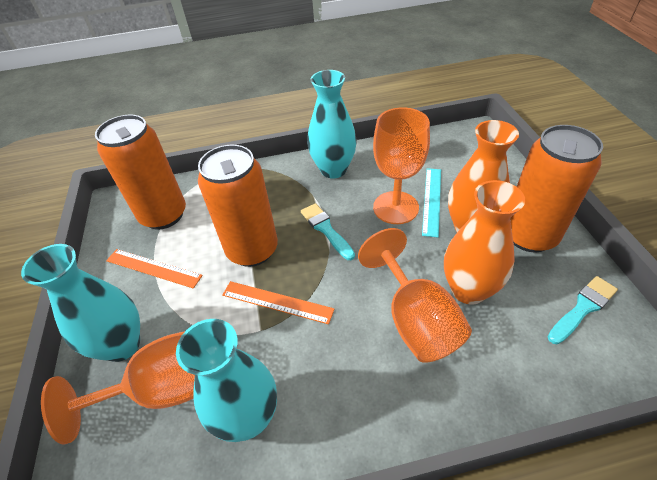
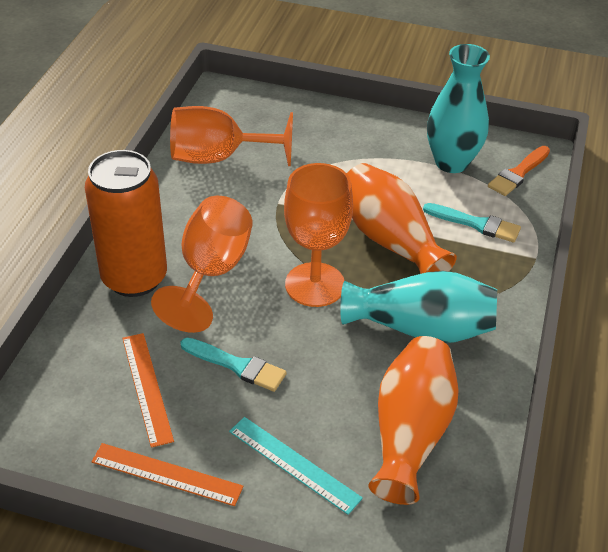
orange brush: 0 -> 1
orange can: 3 -> 1
turquoise vase: 3 -> 2

